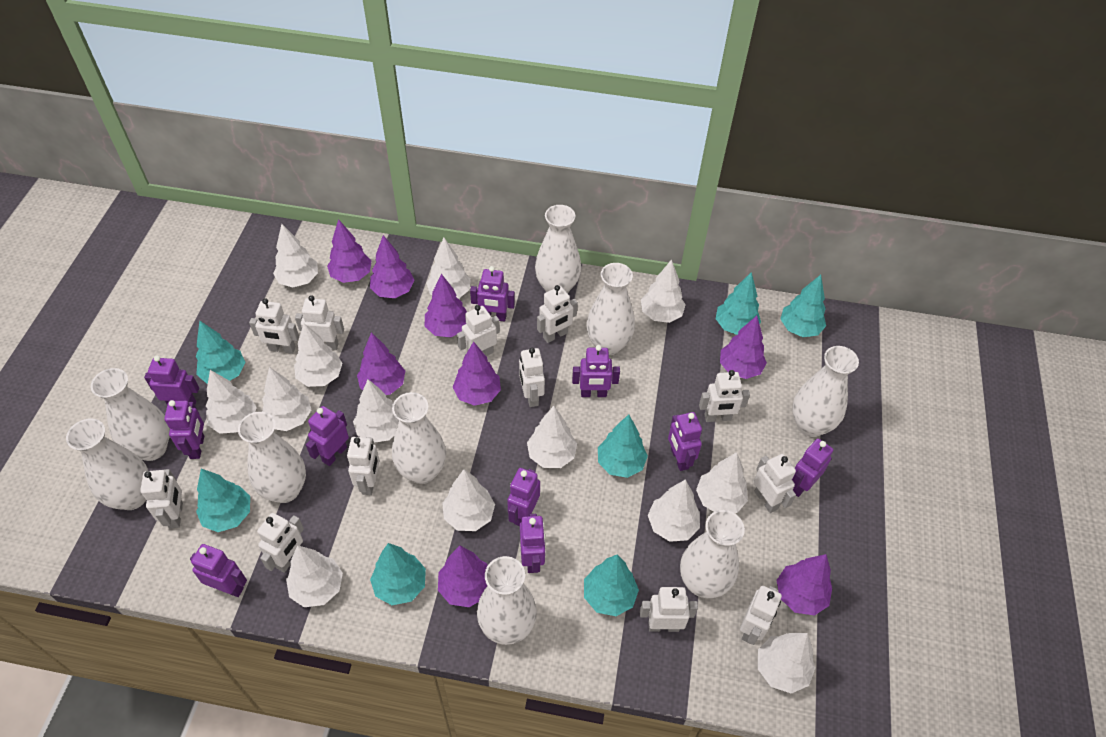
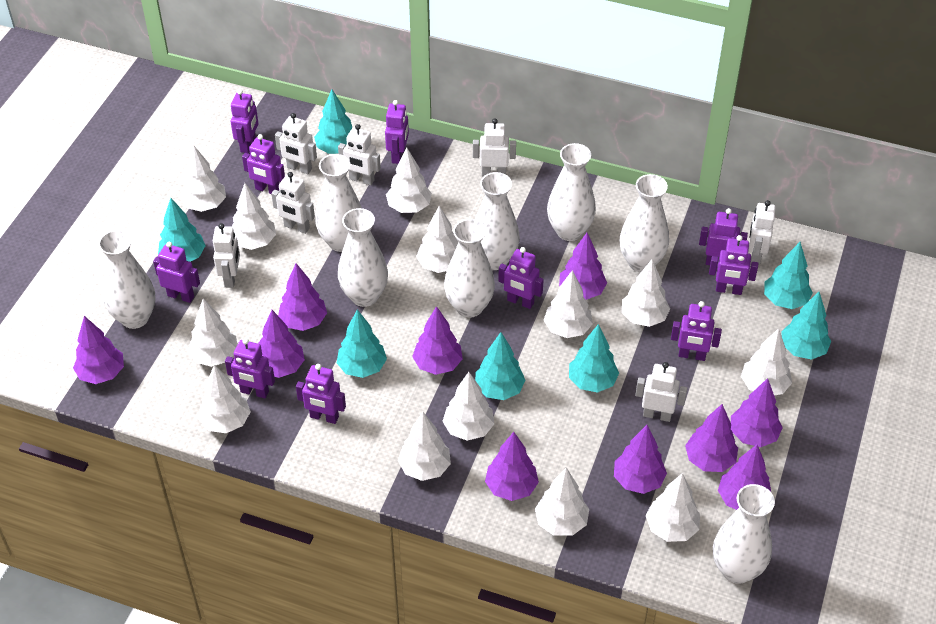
purple tree: 8 -> 10
white robot: 12 -> 7
white vase: 9 -> 8

